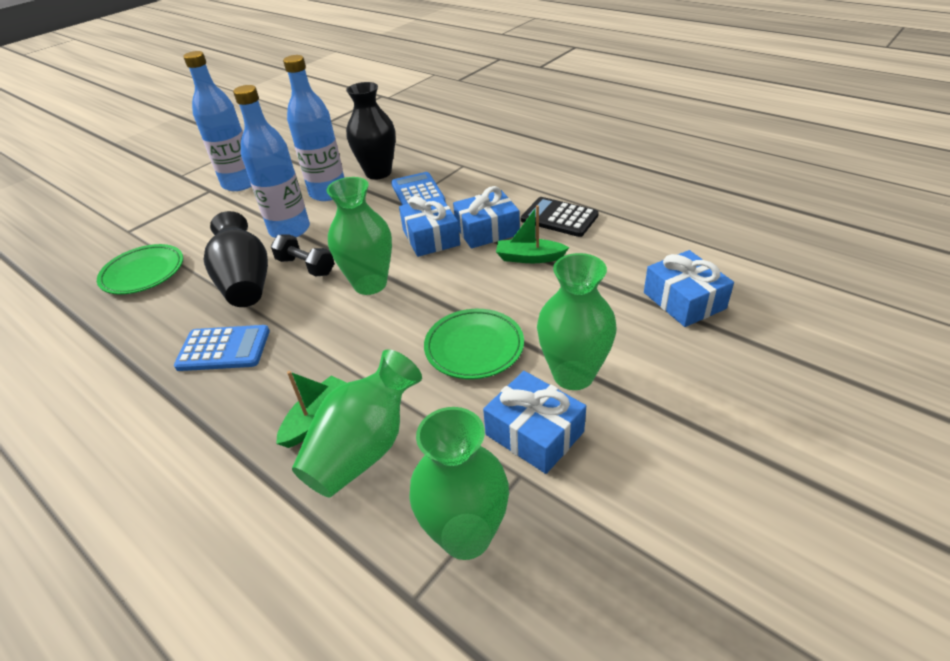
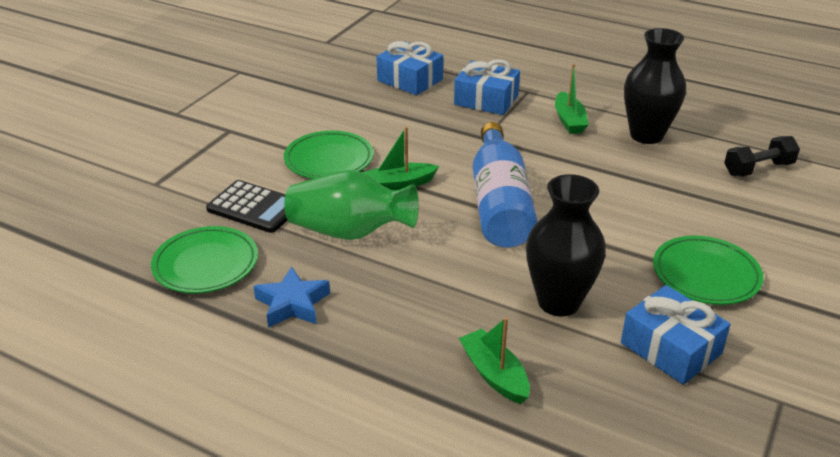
blue bottle: 3 -> 1
blue calculator: 2 -> 0
blue gift: 4 -> 3
blue star: 0 -> 1
green boat: 2 -> 3
green plate: 2 -> 3
green vase: 4 -> 1

